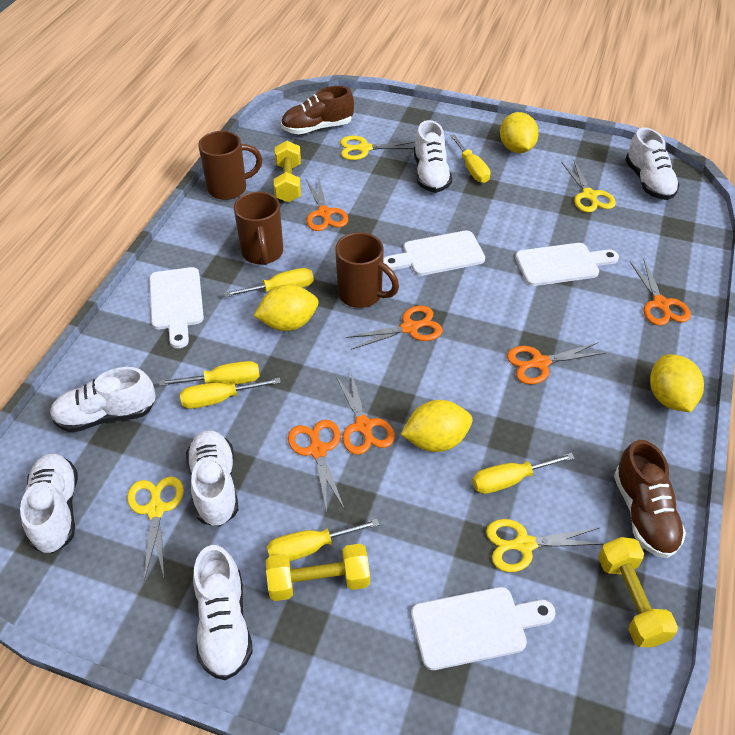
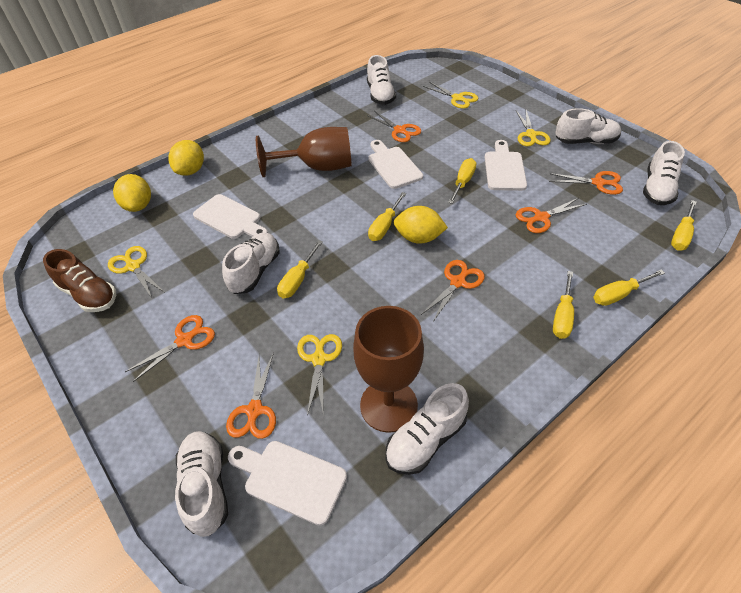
brown goblet: 0 -> 2
brown mug: 3 -> 0
brown shoe: 2 -> 1
yellow dumbbell: 3 -> 0
yellow lemon: 4 -> 3

